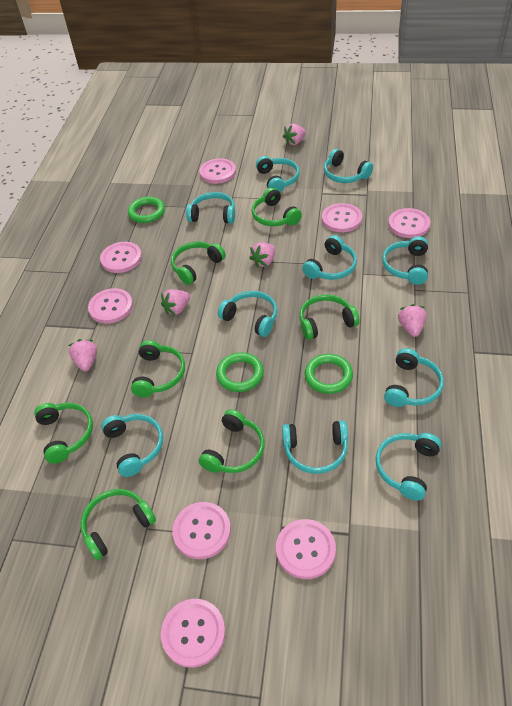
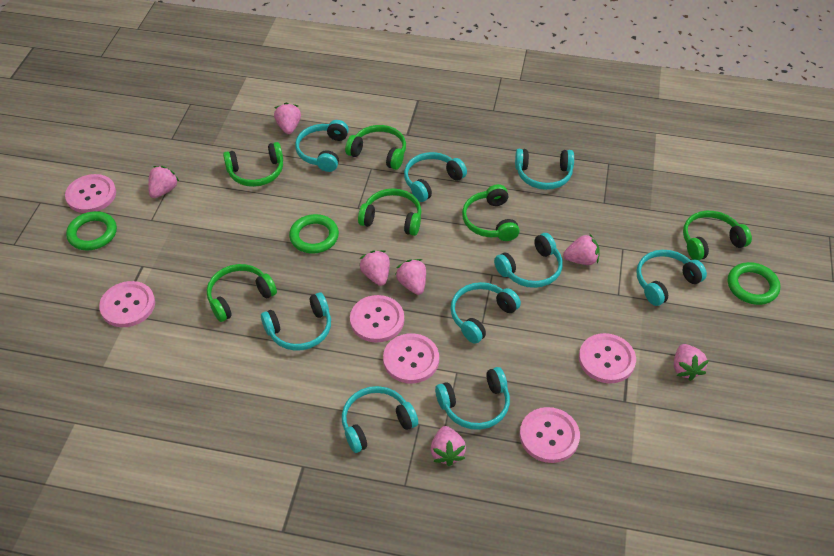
green headphones: 7 -> 6
pink button: 8 -> 6
pink strawberry: 5 -> 7
turquoise headphones: 10 -> 9

